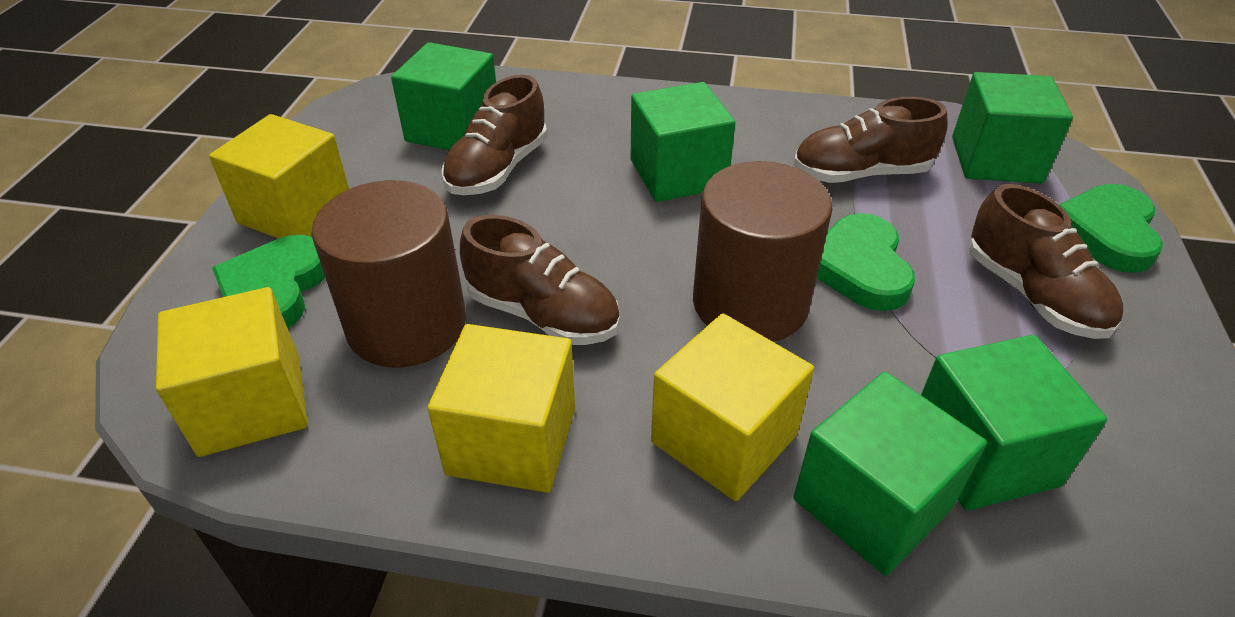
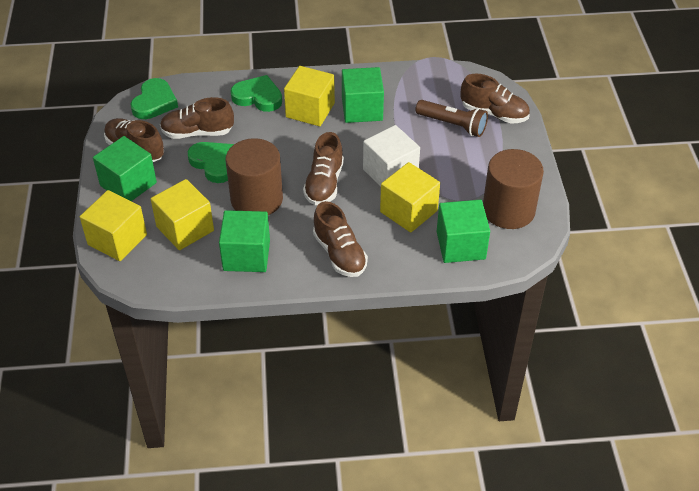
brown flashlight: 0 -> 1
brown shoe: 4 -> 5
green cube: 5 -> 4
white cube: 0 -> 1

